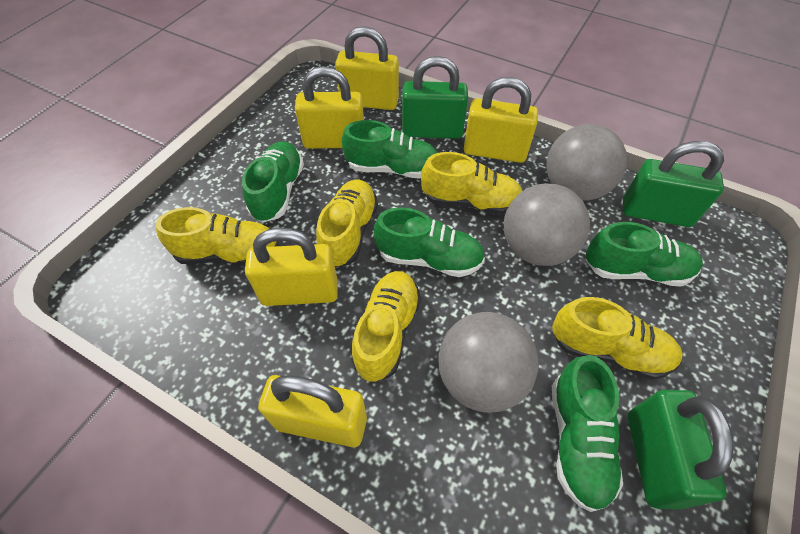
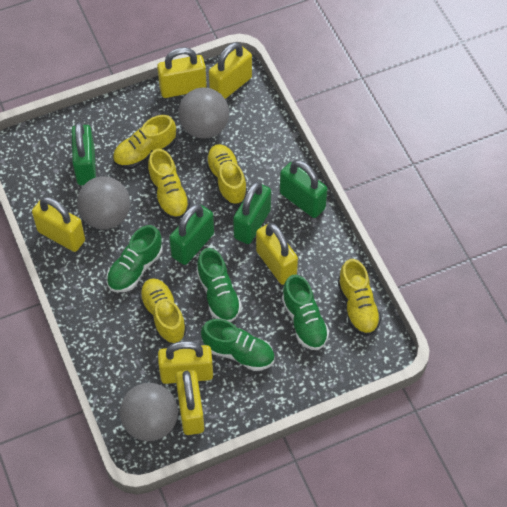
green padlock: 3 -> 4
green shoe: 5 -> 4
yellow padlock: 5 -> 6

